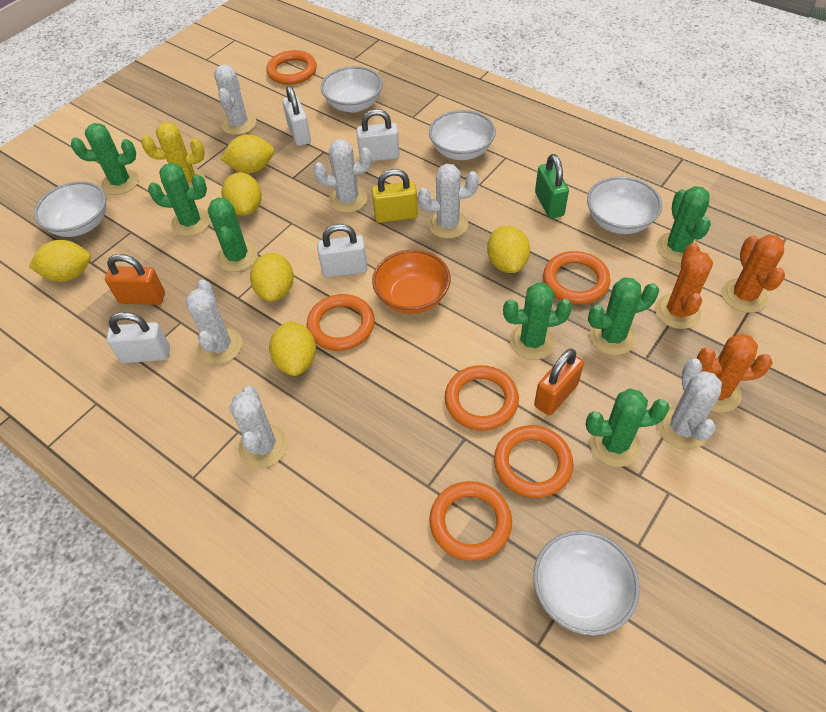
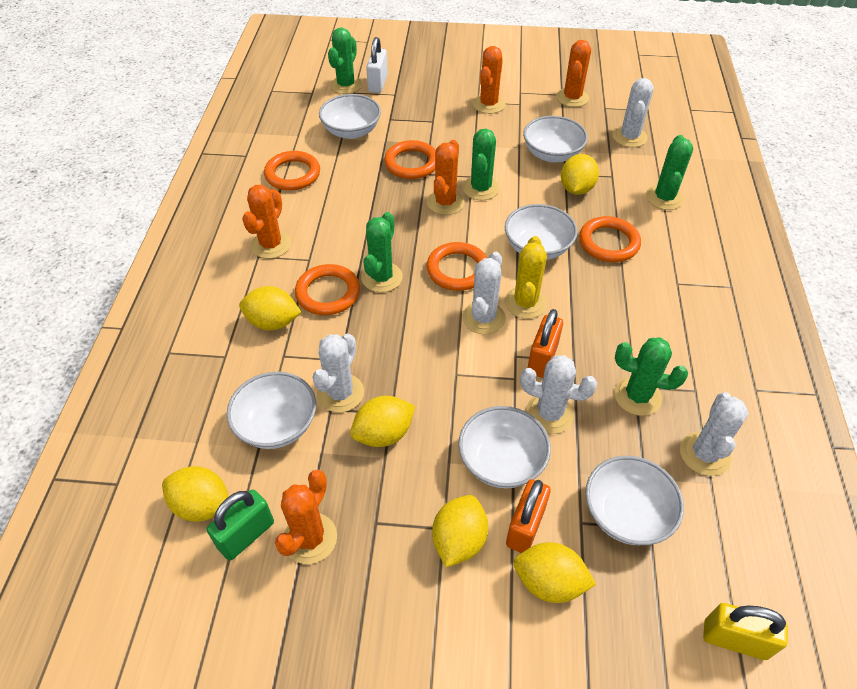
green cactus: 7 -> 5
orange bowl: 1 -> 0
orange cactus: 3 -> 5
orange ring: 6 -> 5
white bowl: 5 -> 6
white cactus: 6 -> 5
white padlock: 4 -> 1

